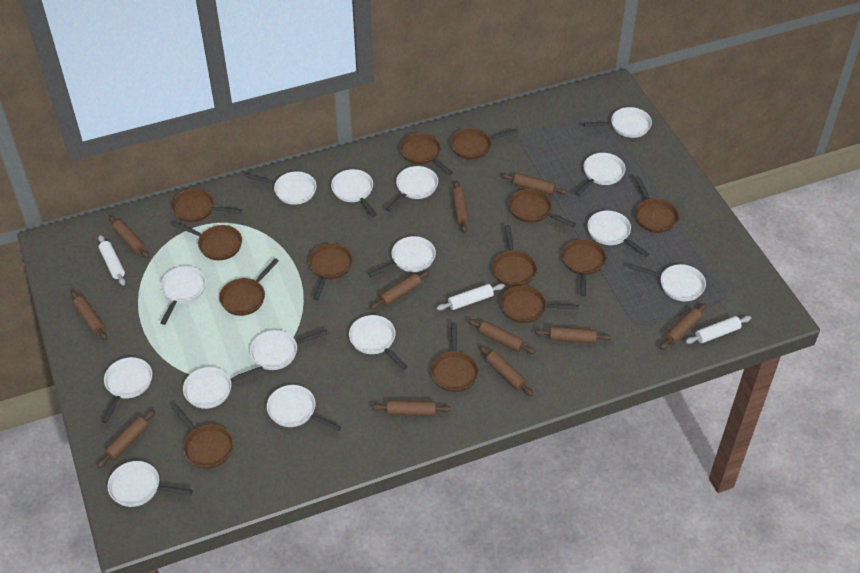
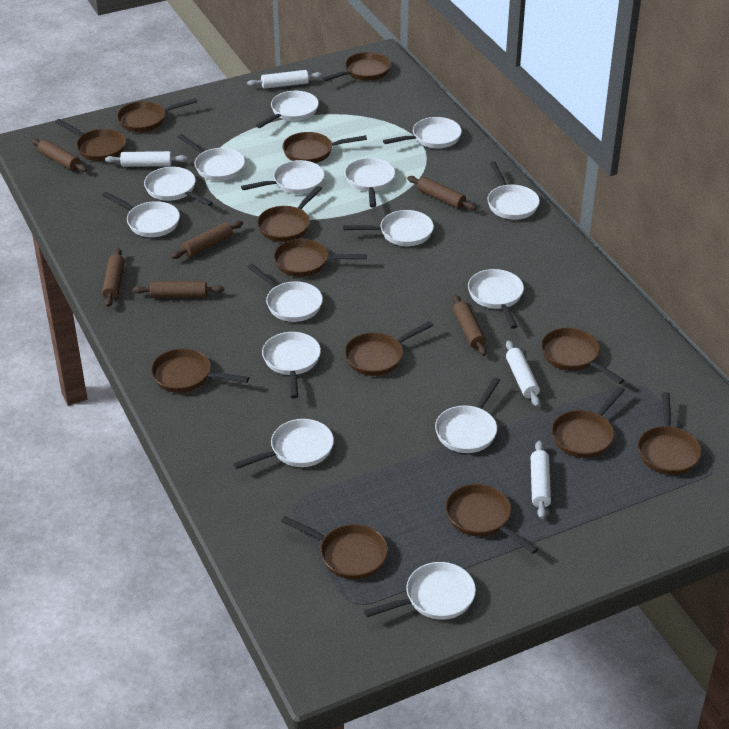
brown rolling pin: 11 -> 6
white rolling pin: 3 -> 4

